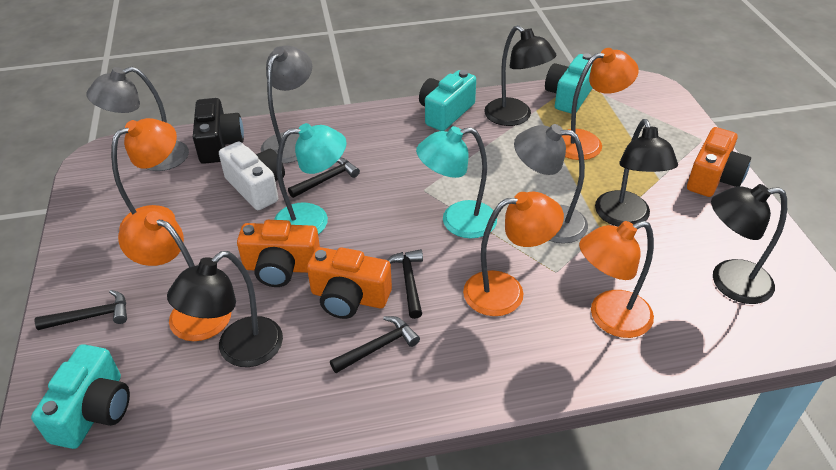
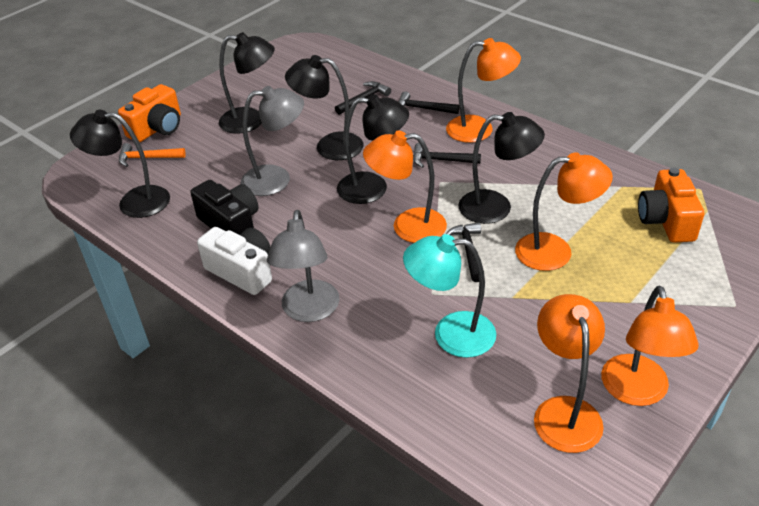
black lamp: 4 -> 5
grey lamp: 3 -> 2
orange camera: 3 -> 2
orange hammer: 0 -> 1
turquoise camera: 3 -> 0
turquoise lamp: 2 -> 1

